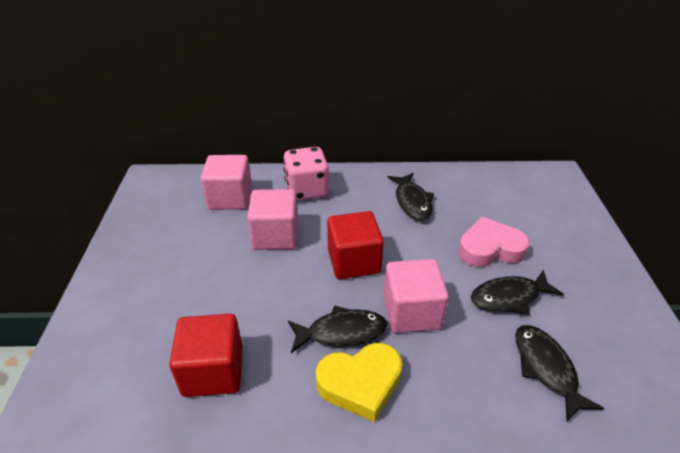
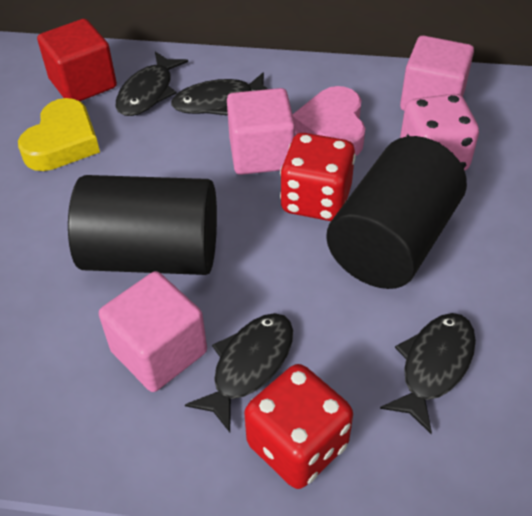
black cylinder: 0 -> 2
red cube: 2 -> 1
red dice: 0 -> 2

